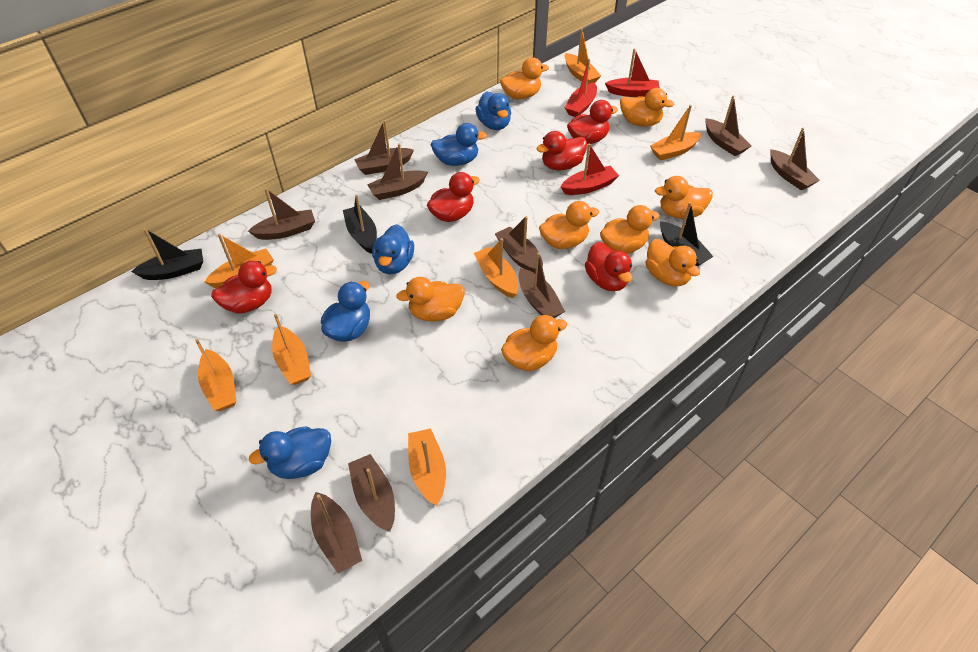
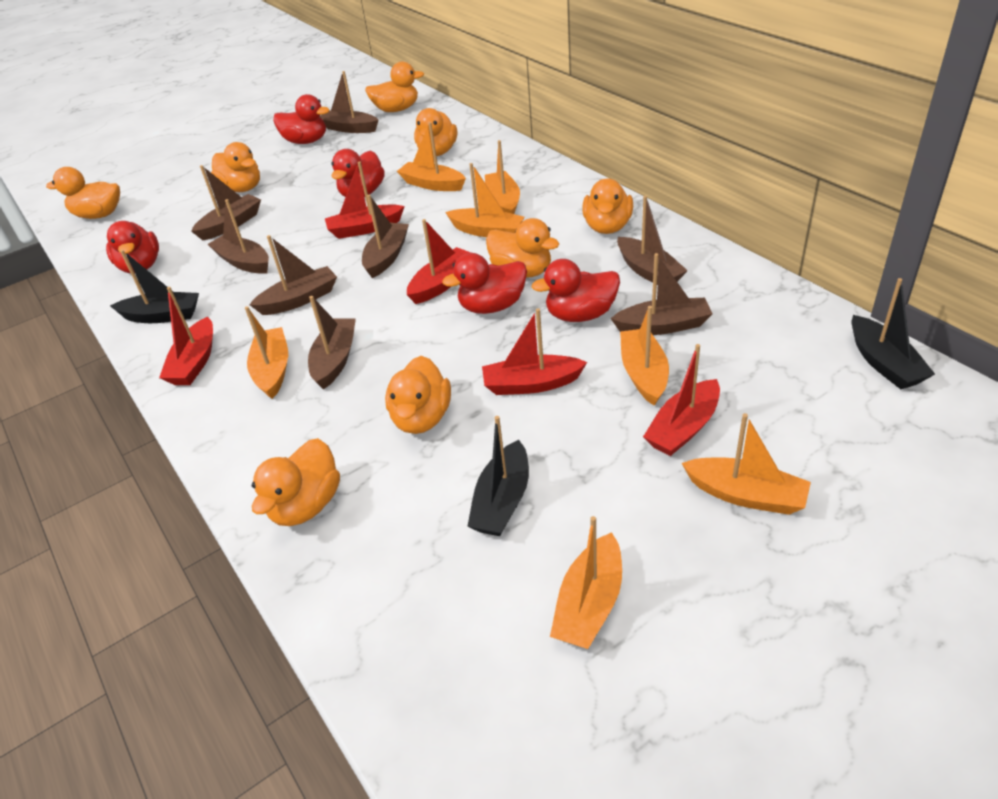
blue duck: 5 -> 0
brown boat: 9 -> 8
red boat: 3 -> 5

